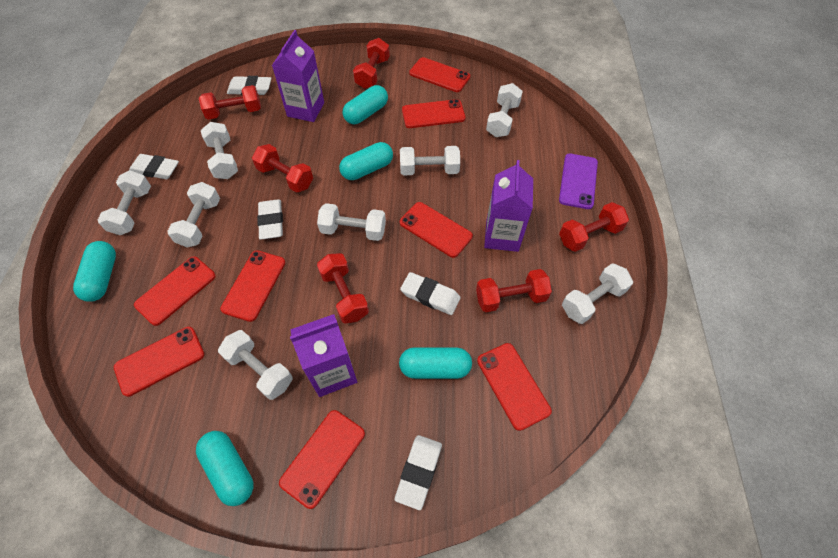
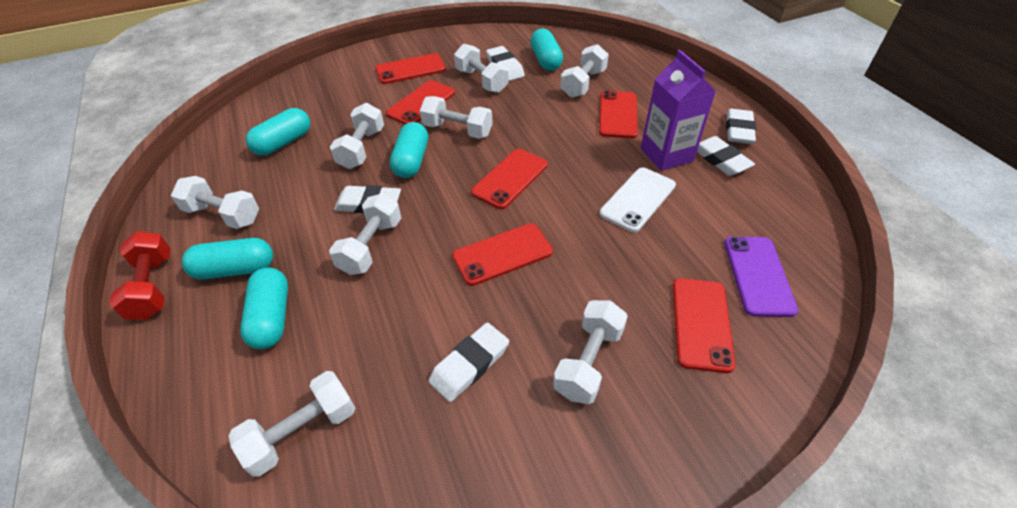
purple carton: 3 -> 1
red dumbbell: 6 -> 1
red phone: 8 -> 6
white phone: 0 -> 1

